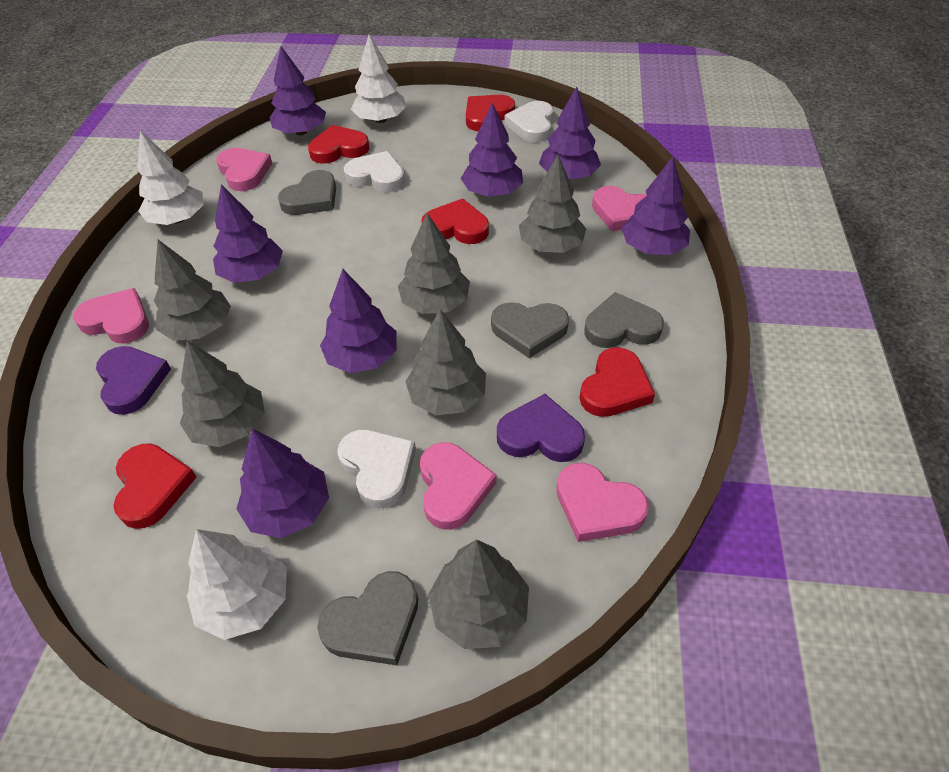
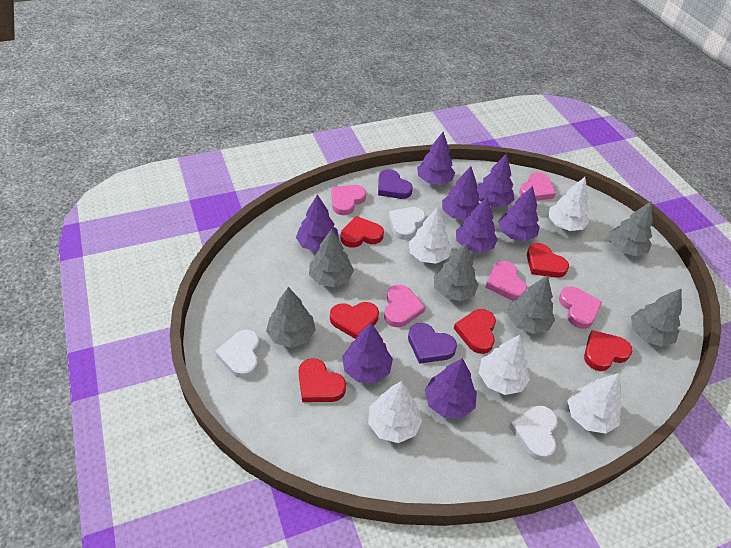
grey heart: 4 -> 0
purple tree: 7 -> 8
red heart: 5 -> 6
white tree: 3 -> 5

